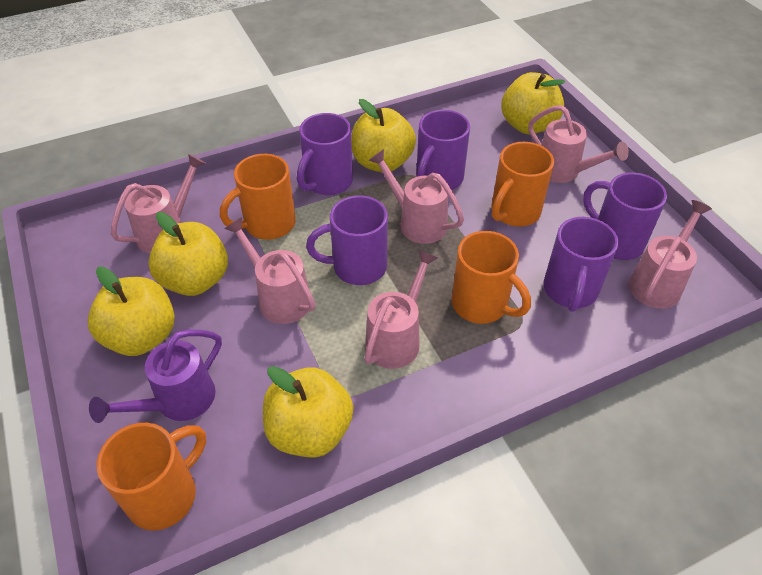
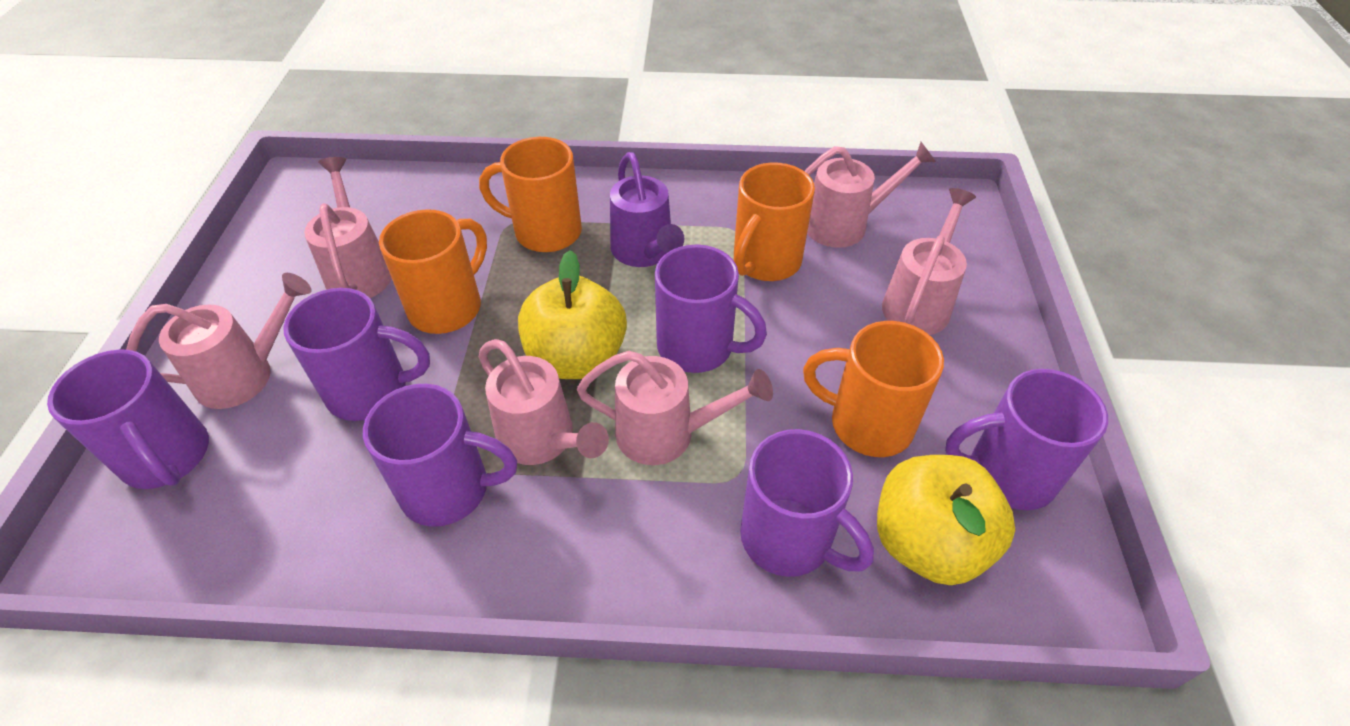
purple mug: 5 -> 6
yellow apple: 5 -> 2

